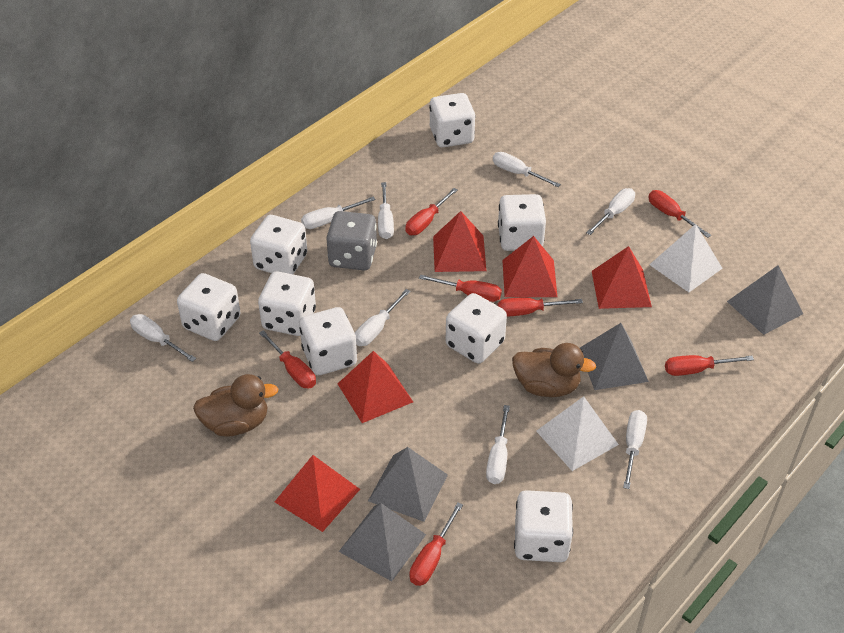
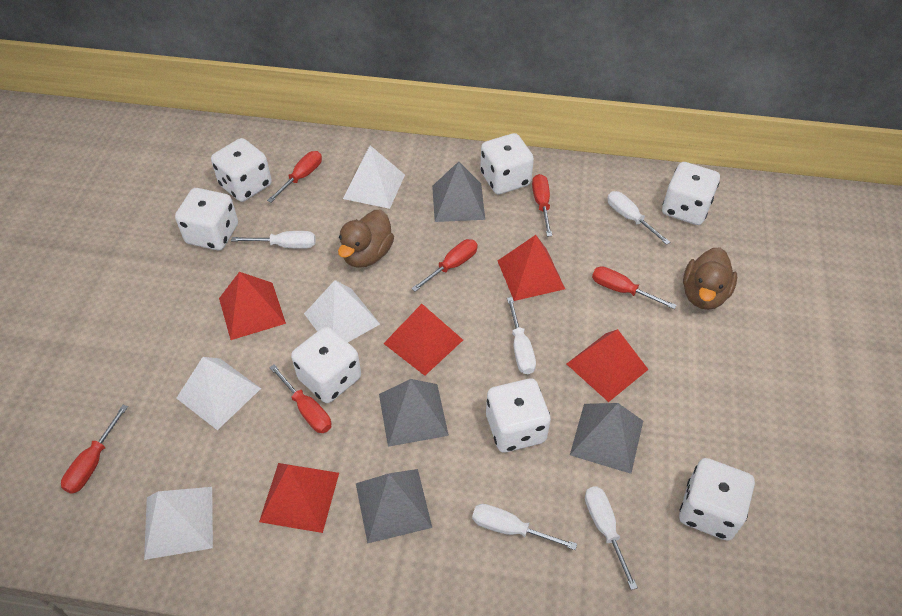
grey dice: 1 -> 0
red screwdriver: 7 -> 6
white dice: 8 -> 7
white pyramid: 2 -> 4
white screwdriver: 8 -> 5

